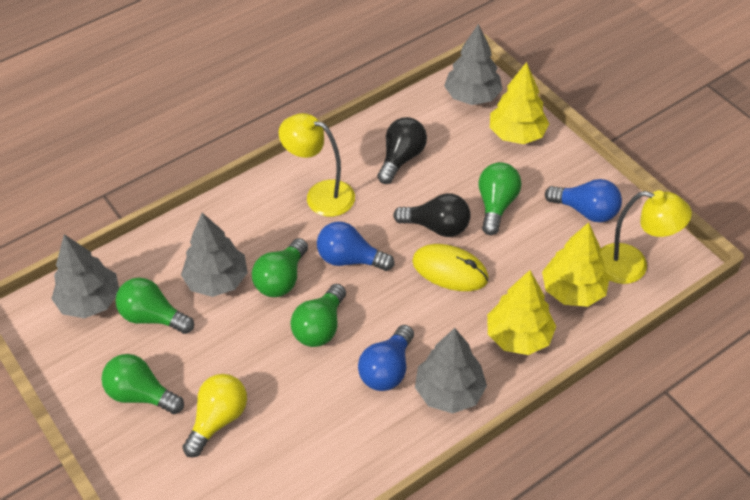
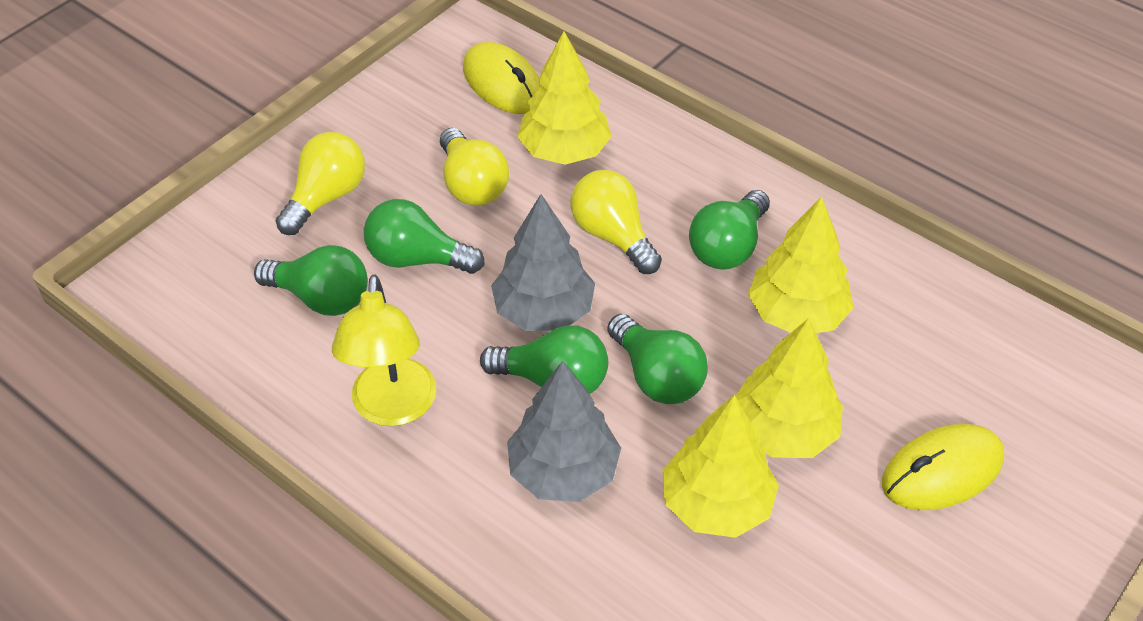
black light bulb: 2 -> 0
blue light bulb: 3 -> 0
grey tree: 4 -> 2
yellow lamp: 2 -> 1
yellow light bulb: 1 -> 3
yellow mouse: 1 -> 2
yellow tree: 3 -> 4

